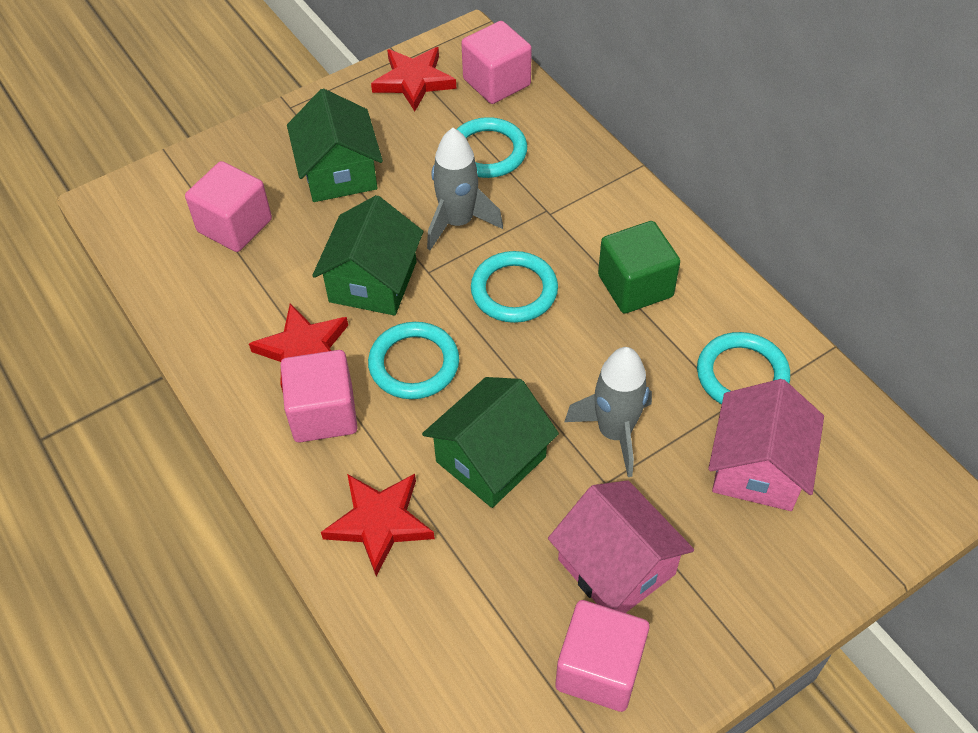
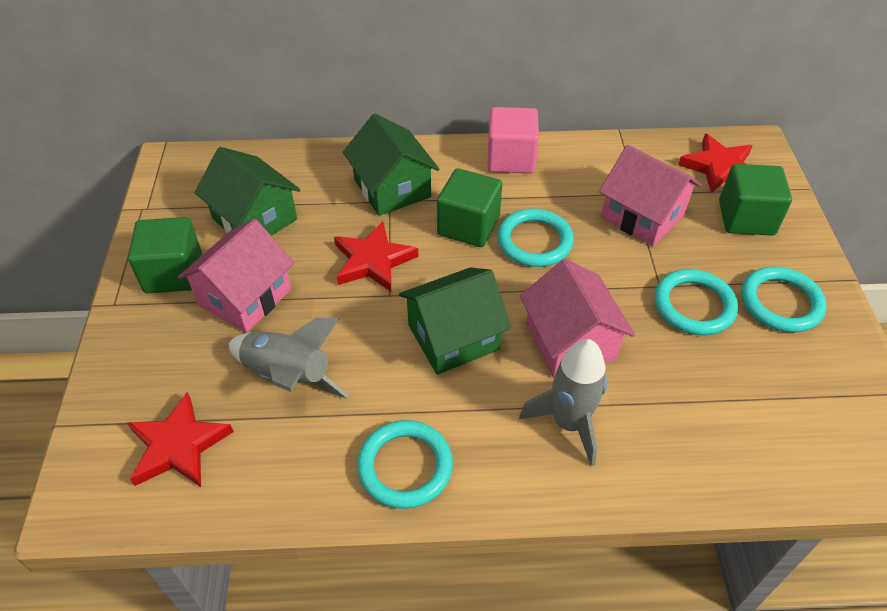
green cube: 1 -> 3
pink cube: 4 -> 1
pink house: 2 -> 3

